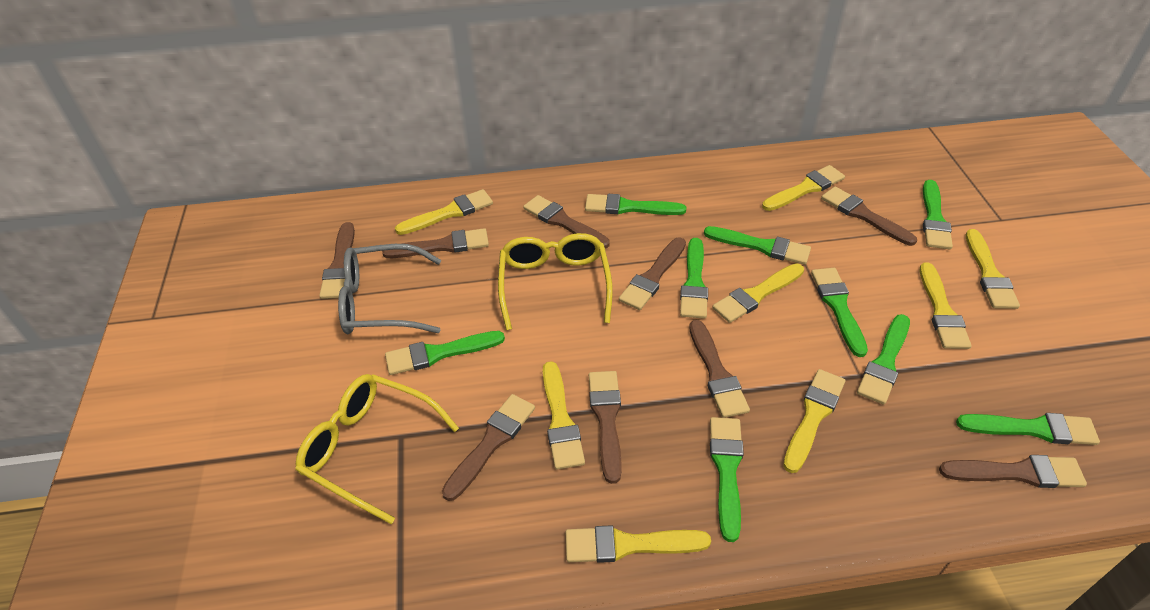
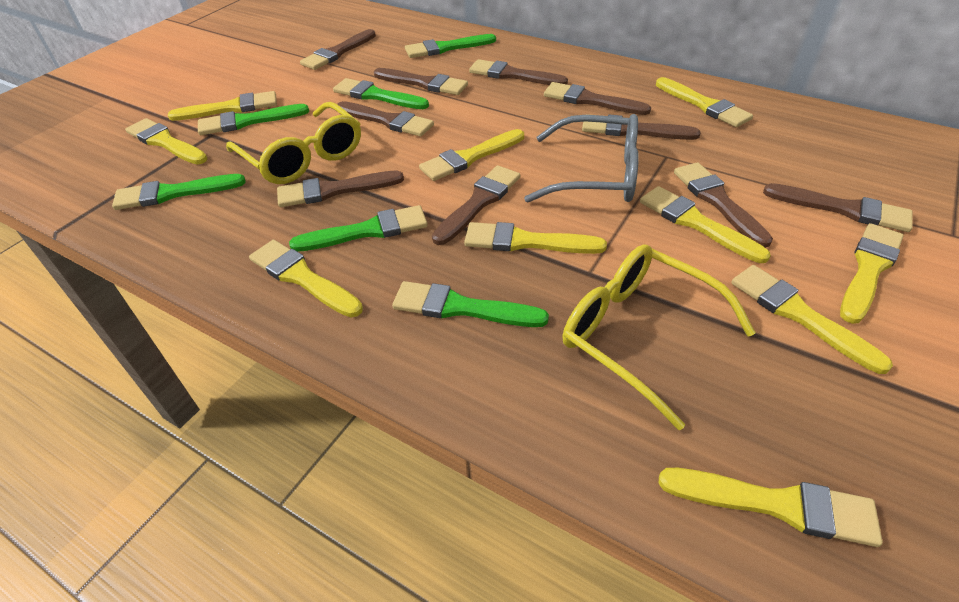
brown brush: 9 -> 10
green brush: 9 -> 6
yellow brush: 8 -> 10

